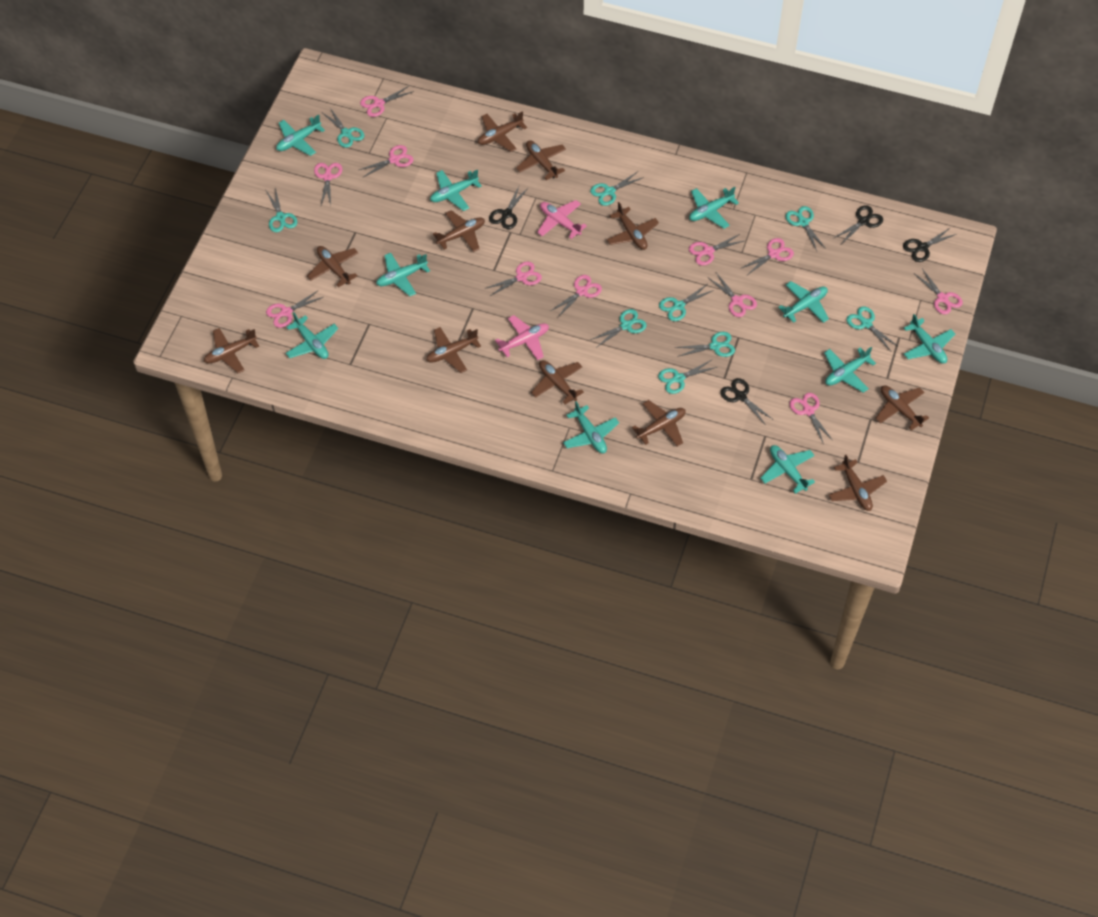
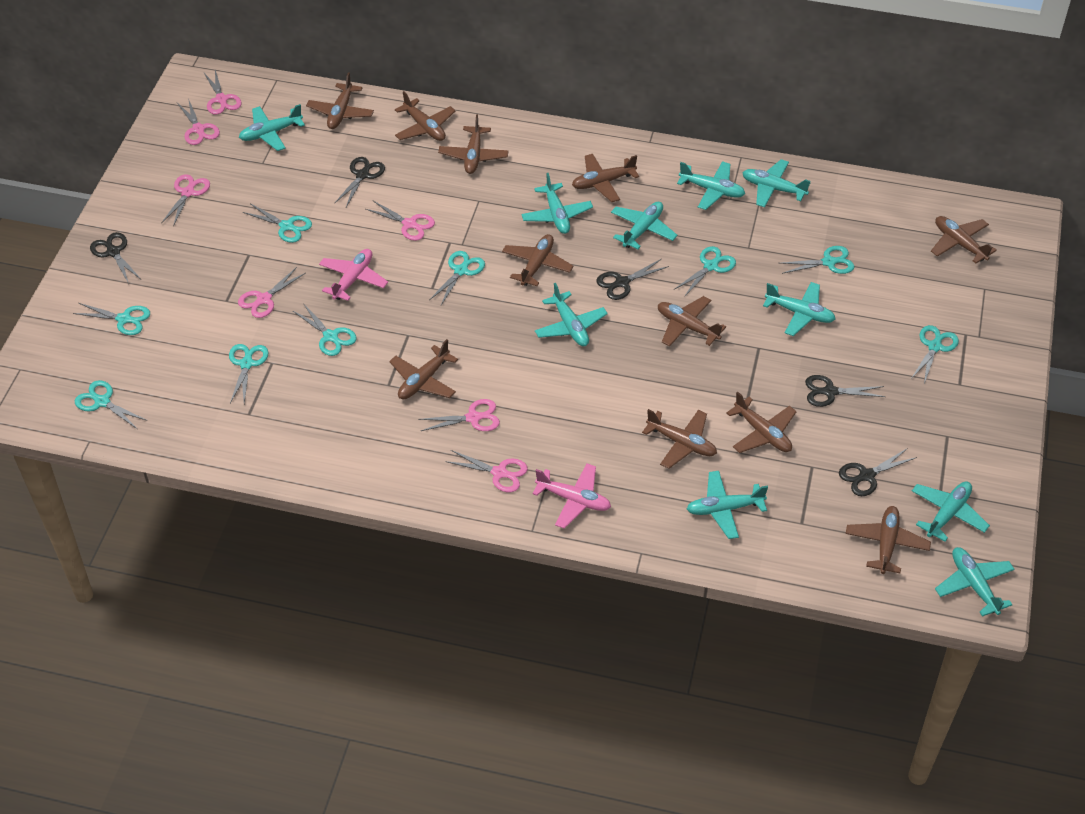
black scissors: 4 -> 5
pink scissors: 11 -> 7

